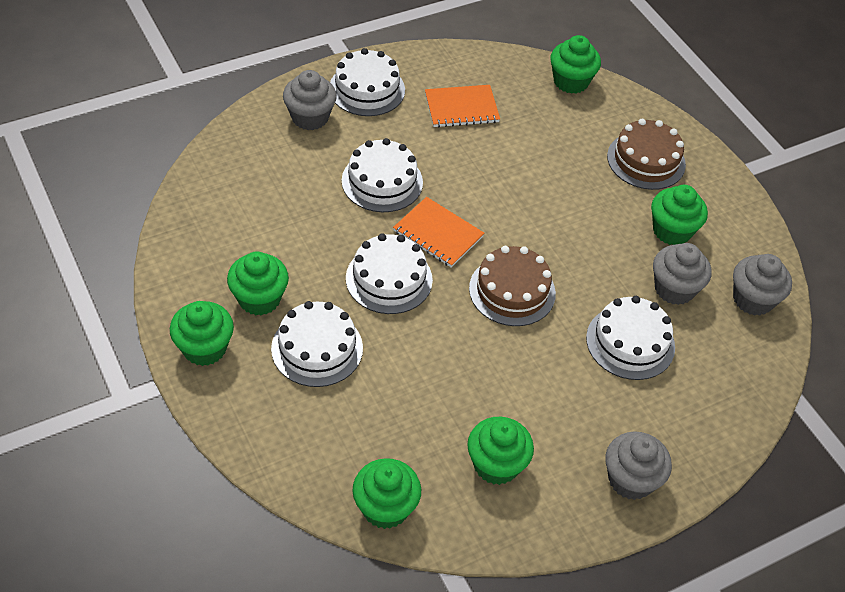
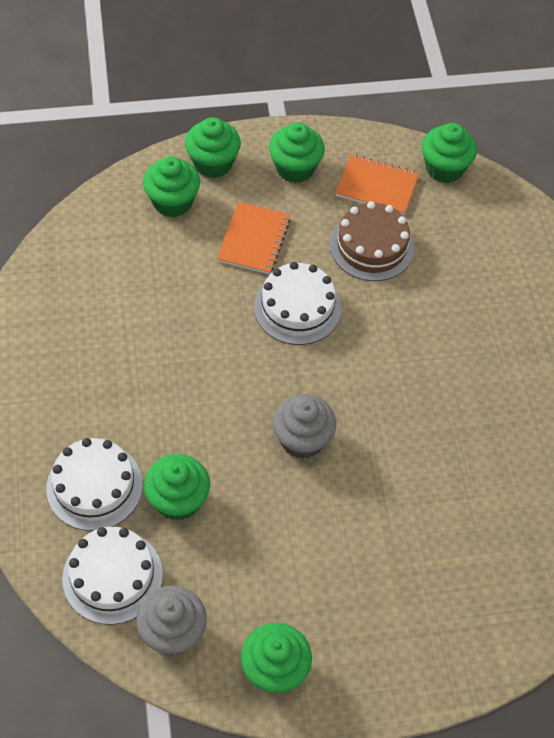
brown cake: 2 -> 1
grey cupcake: 4 -> 2
white cake: 5 -> 3

